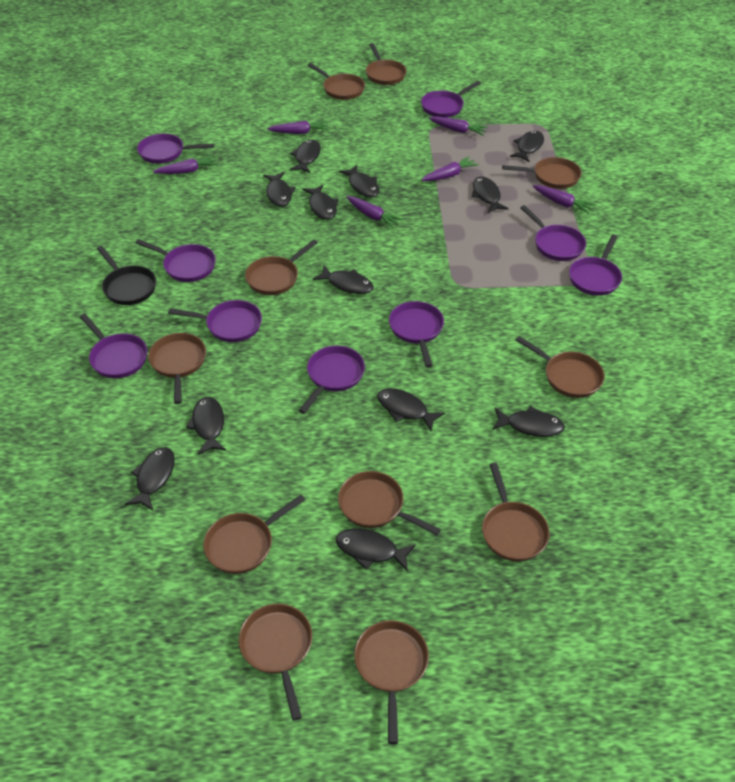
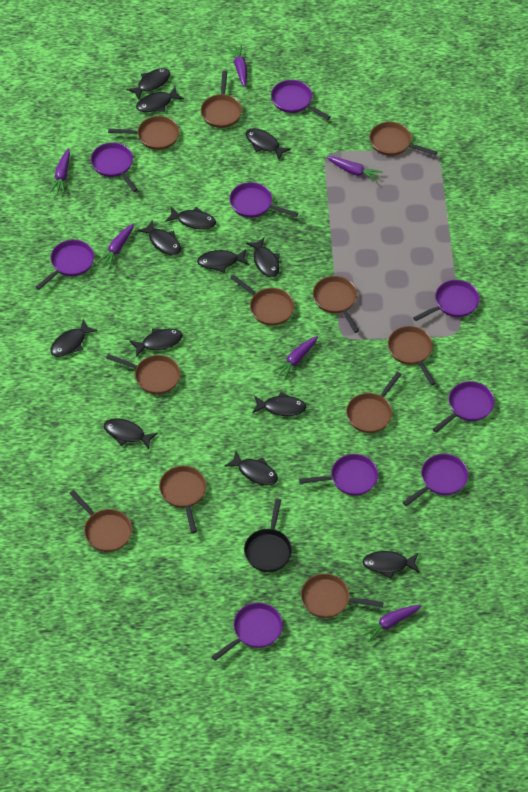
black fish: 12 -> 13

